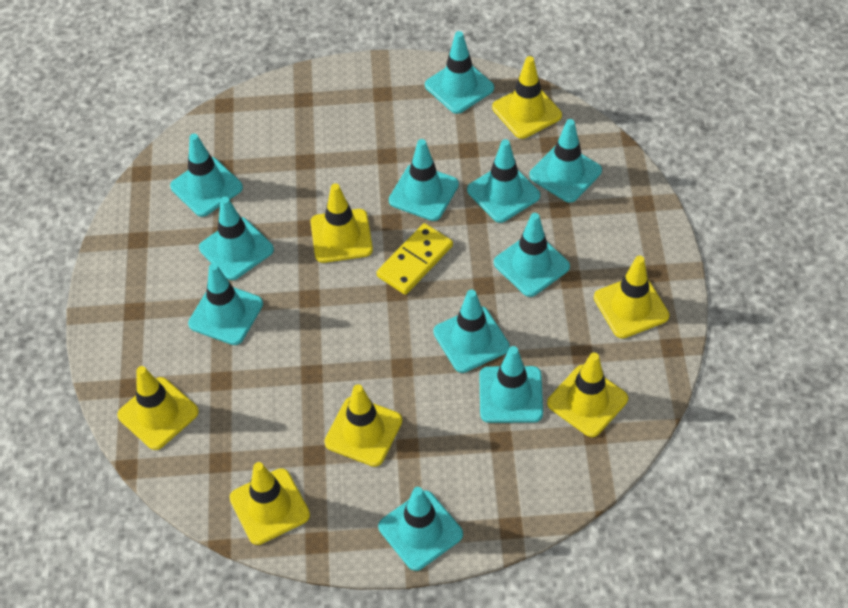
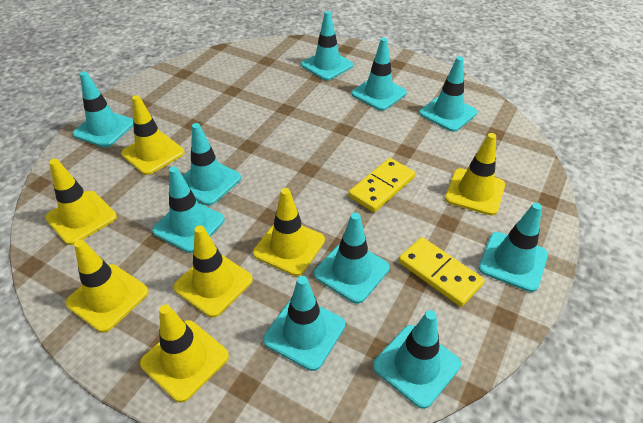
turquoise traffic cone: 11 -> 10
yellow domino: 1 -> 2

